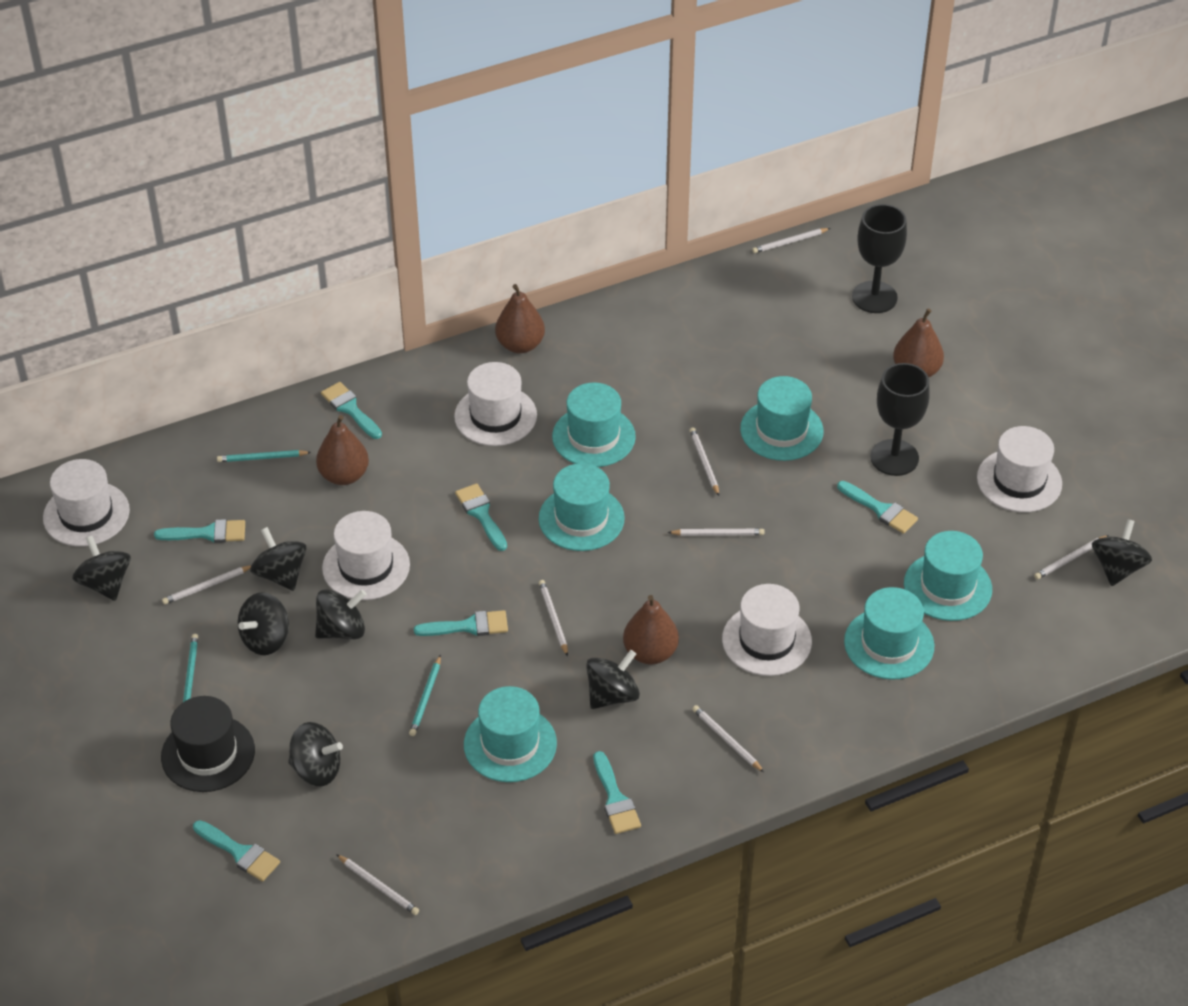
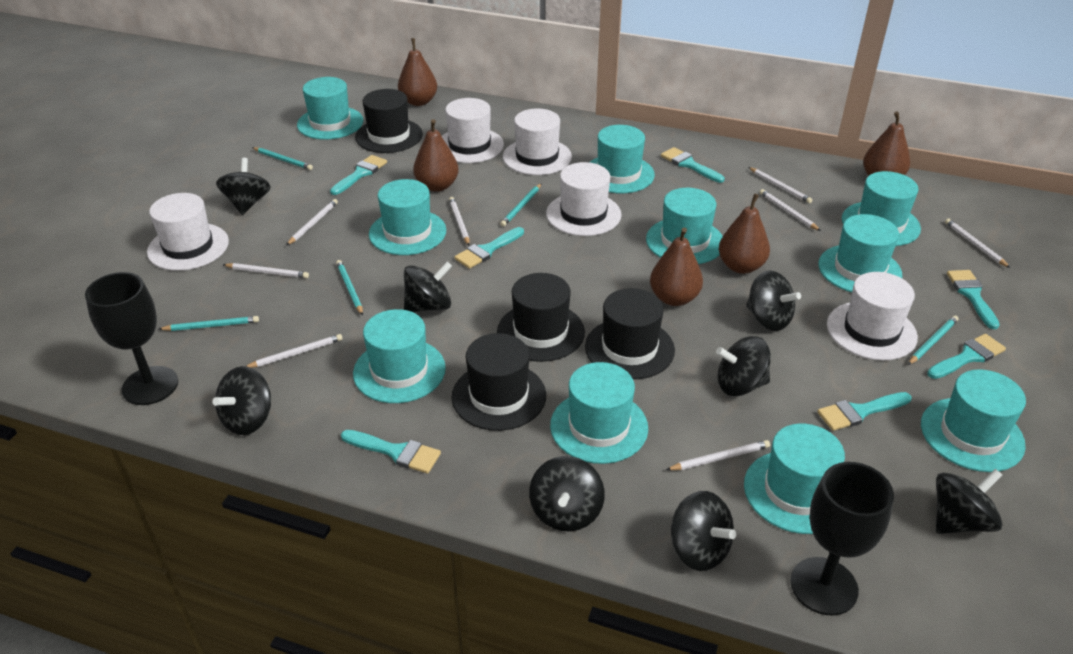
black hat: 1 -> 4
black spinning top: 7 -> 8
brown pear: 4 -> 5
turquoise hat: 6 -> 10
turquoise pencil: 3 -> 5

